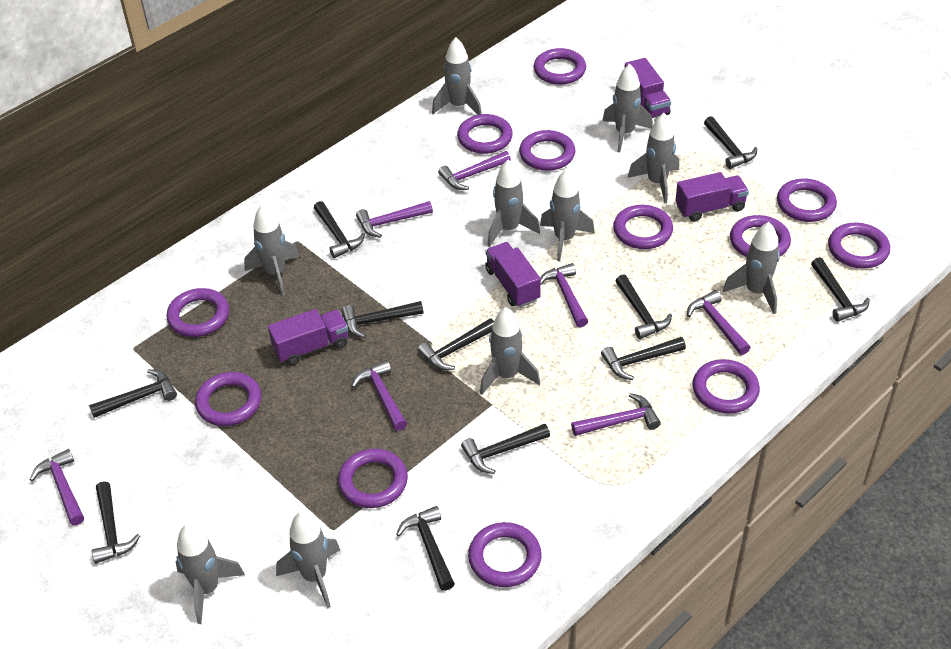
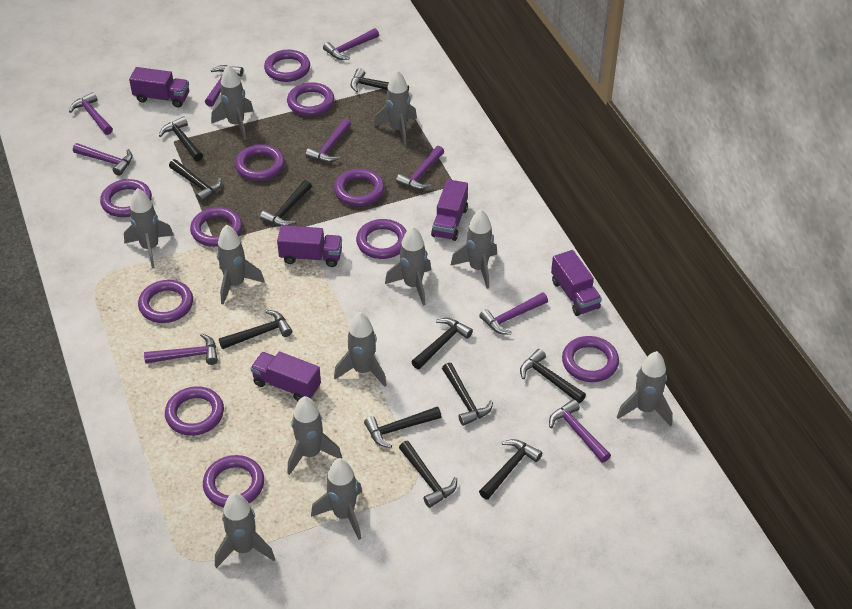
grey rocket: 10 -> 11
purple hammer: 7 -> 9
purple ring: 12 -> 11
purple truck: 4 -> 5

